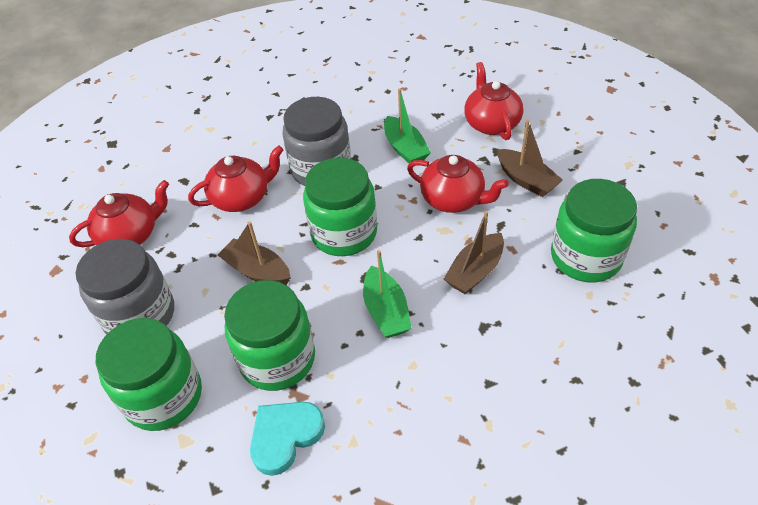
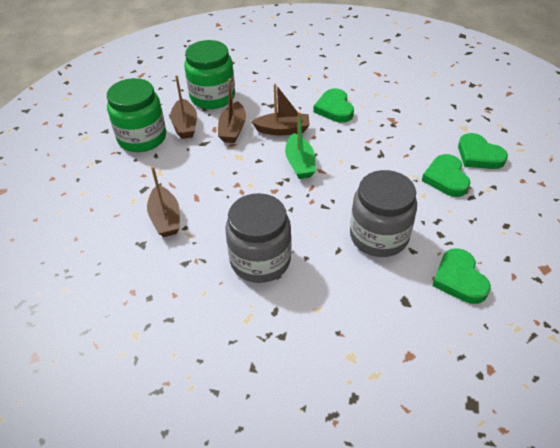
brown boat: 3 -> 4
green boat: 2 -> 1
green heart: 0 -> 4
green jar: 4 -> 2
red teapot: 4 -> 0
turquoise heart: 1 -> 0

